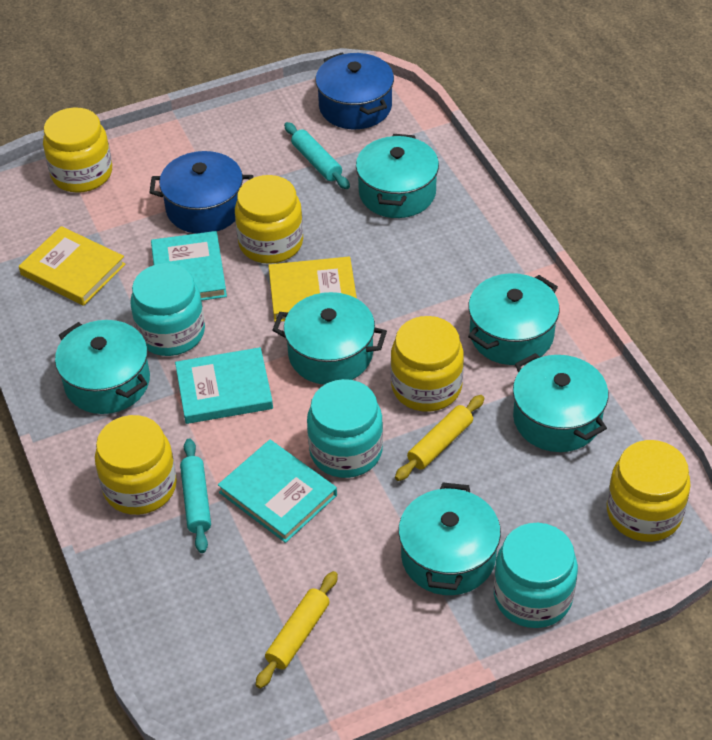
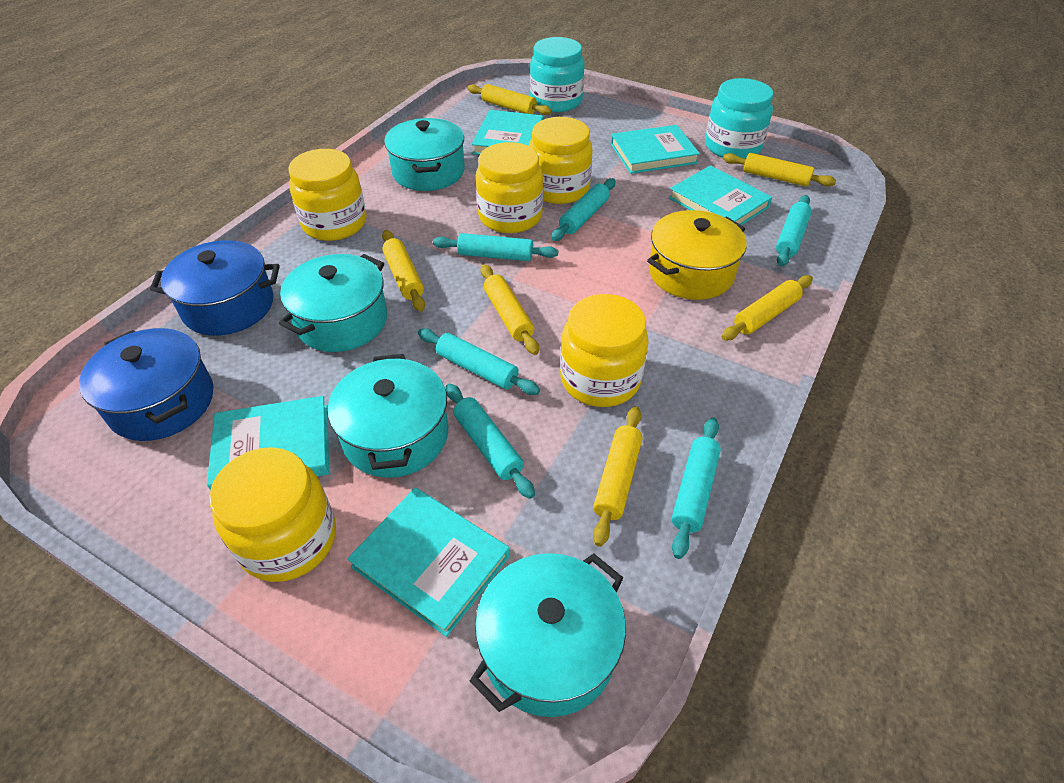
turquoise book: 3 -> 5
turquoise jar: 3 -> 2
turquoise pot: 6 -> 4
turquoise rolling pin: 2 -> 6
yellow book: 2 -> 0
yellow pot: 0 -> 1
yellow rolling pin: 2 -> 6

